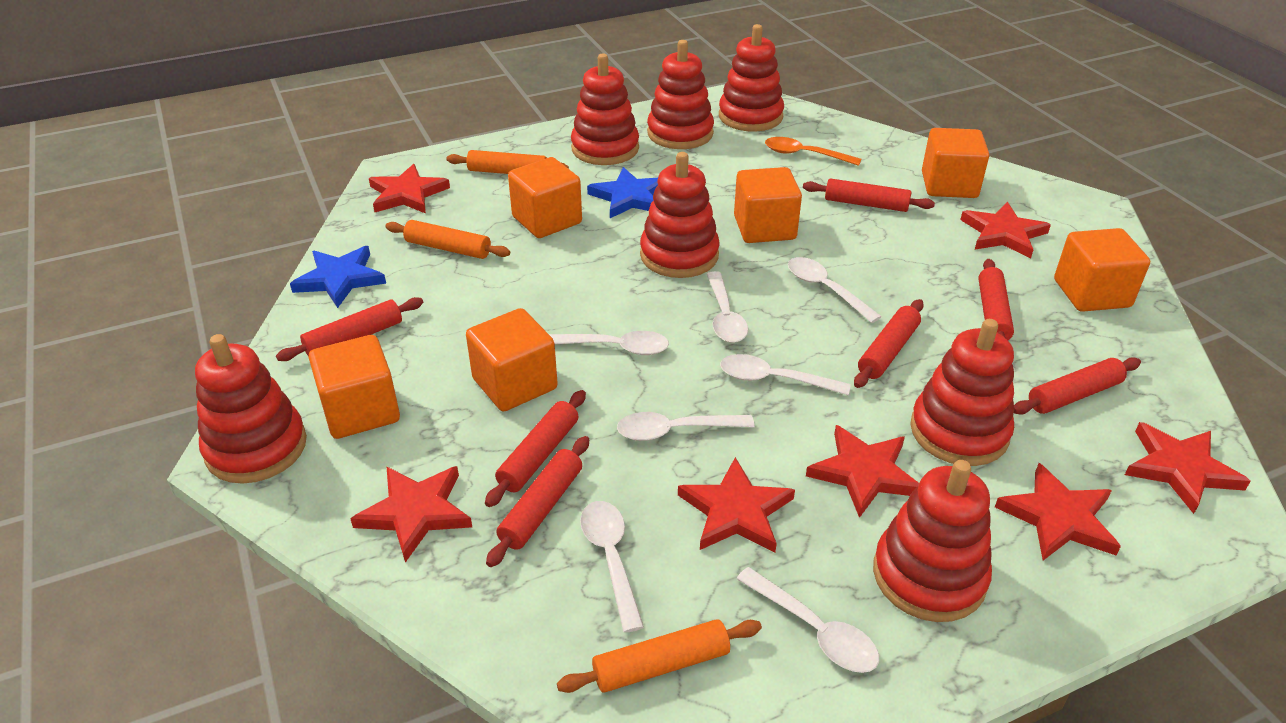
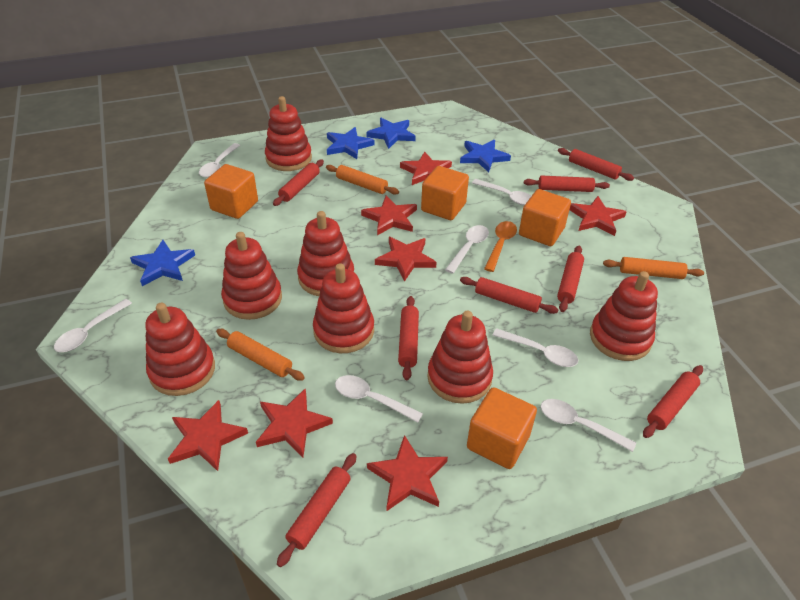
blue star: 2 -> 4
orange cube: 6 -> 4
red rolling pin: 7 -> 8

